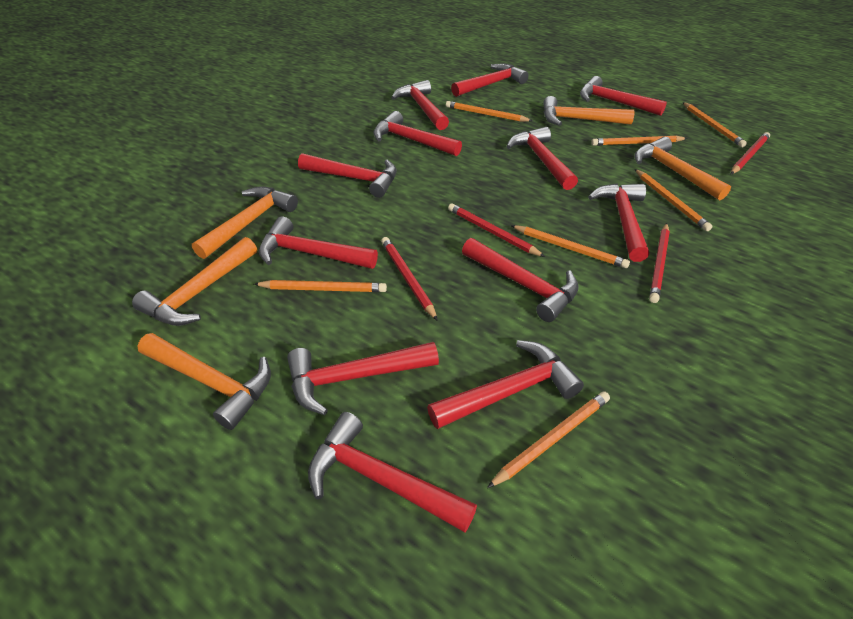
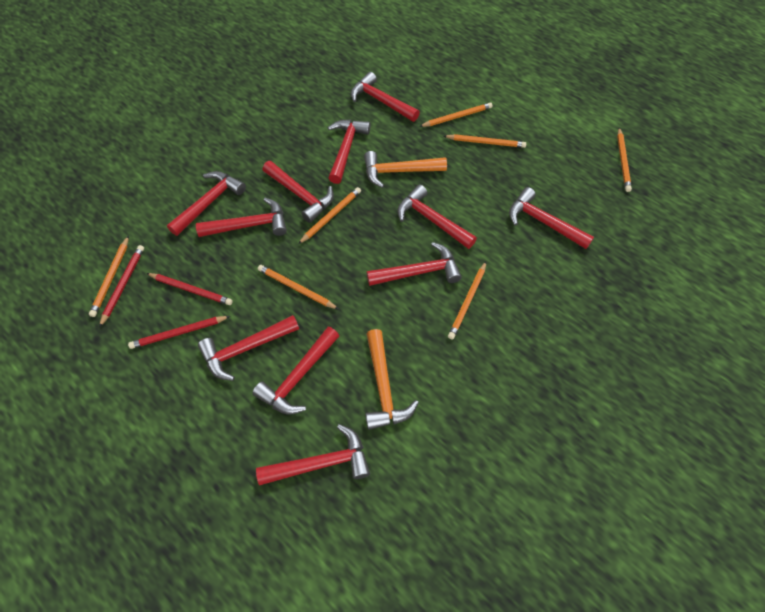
orange hammer: 5 -> 2
red hammer: 12 -> 11
red pencil: 4 -> 3

